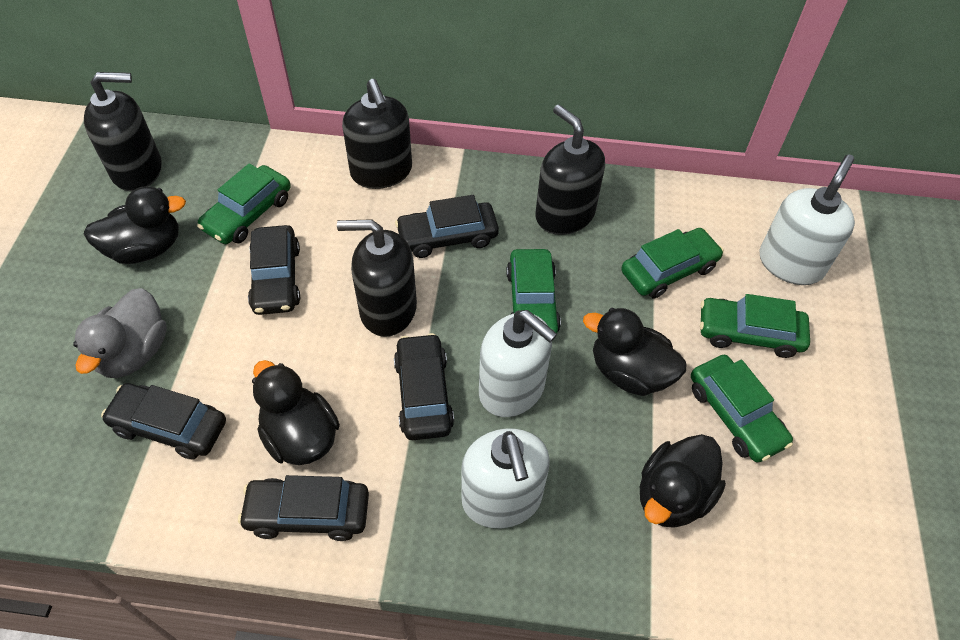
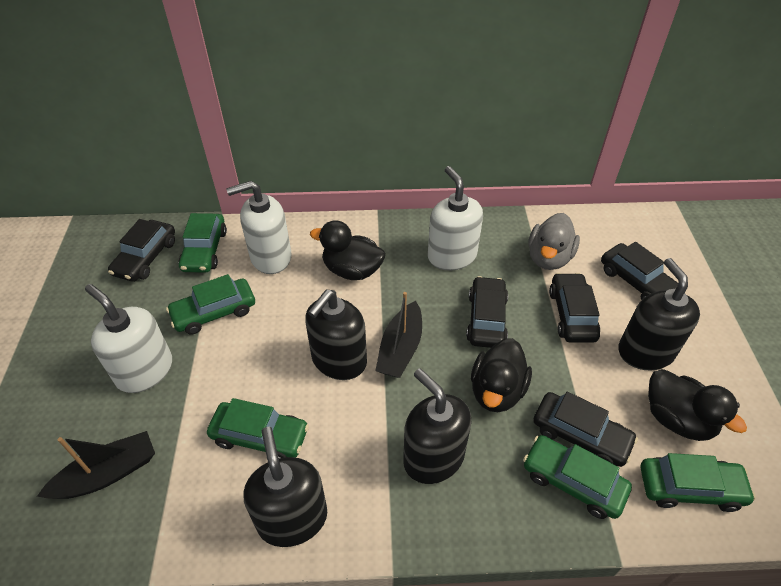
black boat: 0 -> 2
black duck: 4 -> 3

